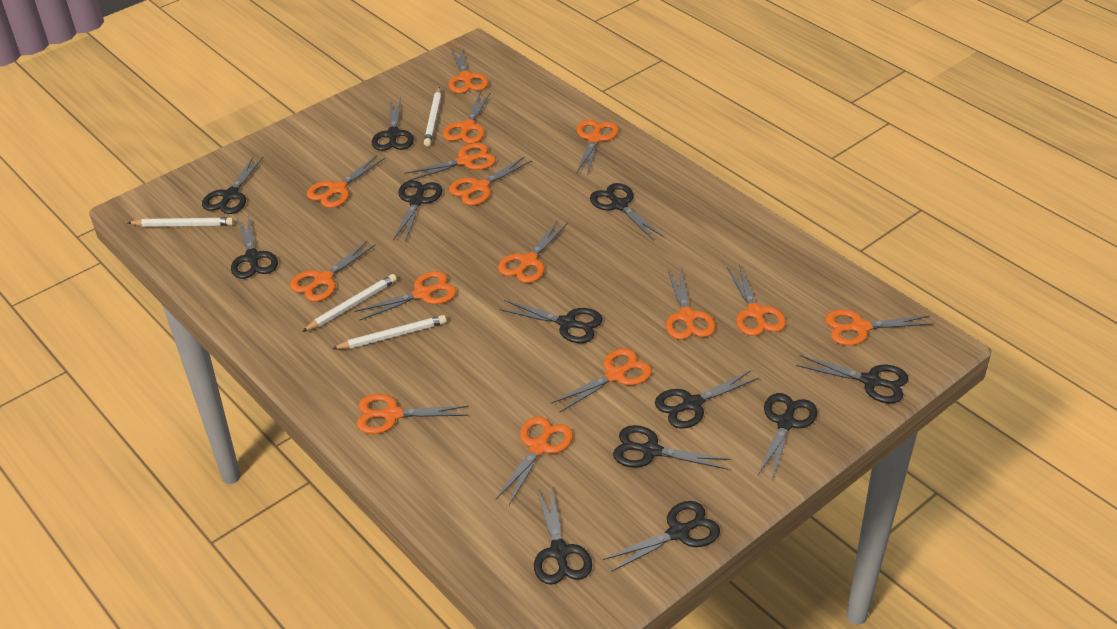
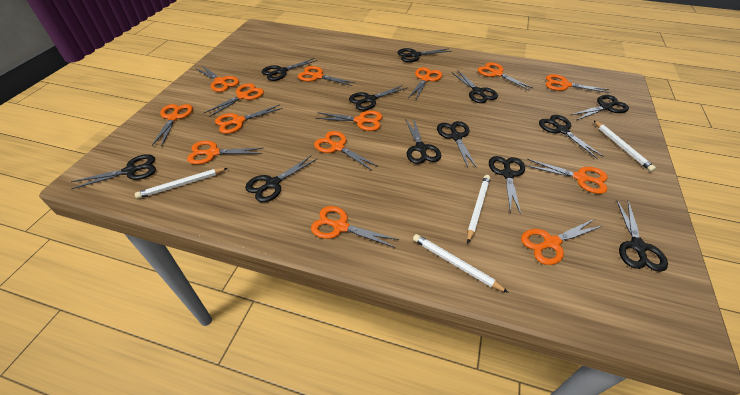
orange scissors: 15 -> 14

